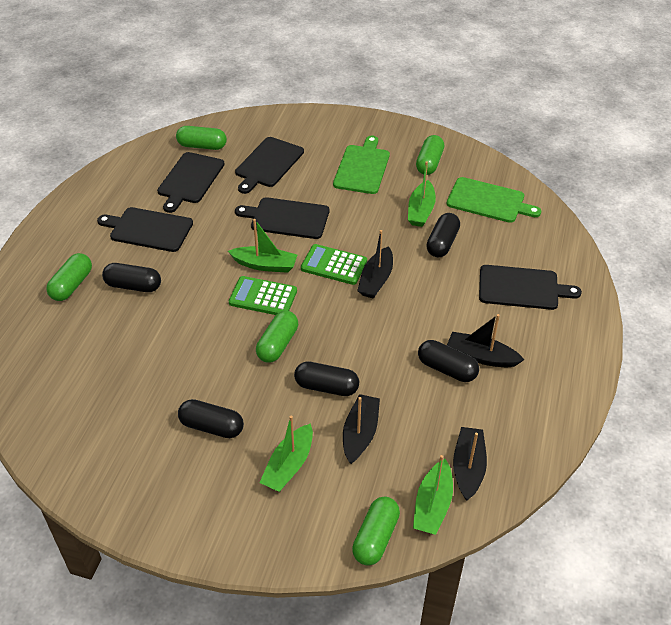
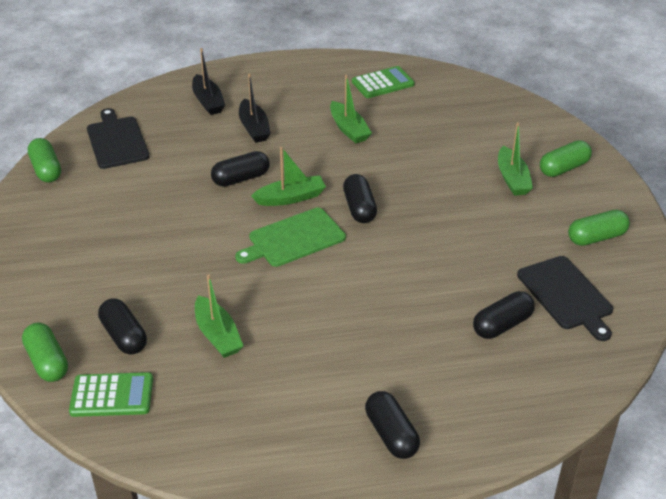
black boat: 4 -> 2
black cutting board: 5 -> 2
green capsule: 5 -> 4
green cutting board: 2 -> 1

